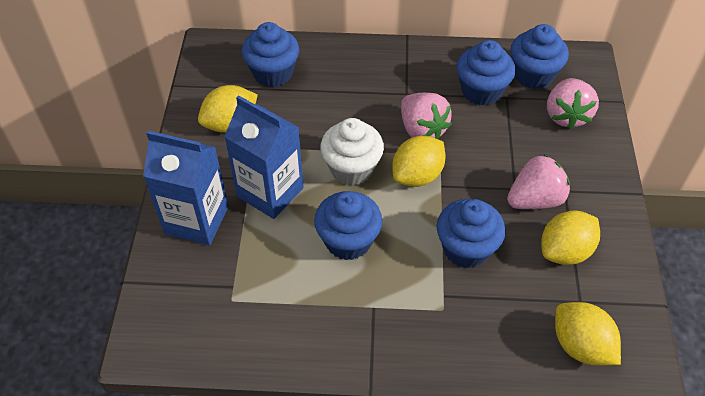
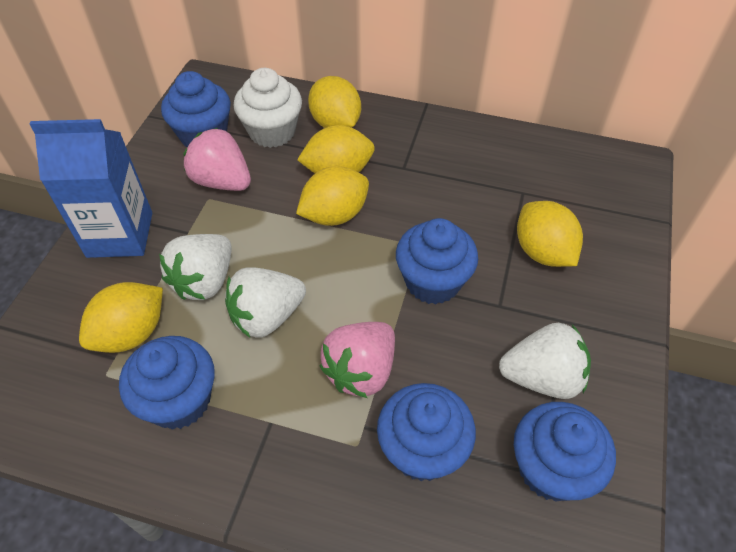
blue carton: 2 -> 1
pink strawberry: 3 -> 2
white strawberry: 0 -> 3
yellow lemon: 4 -> 5

